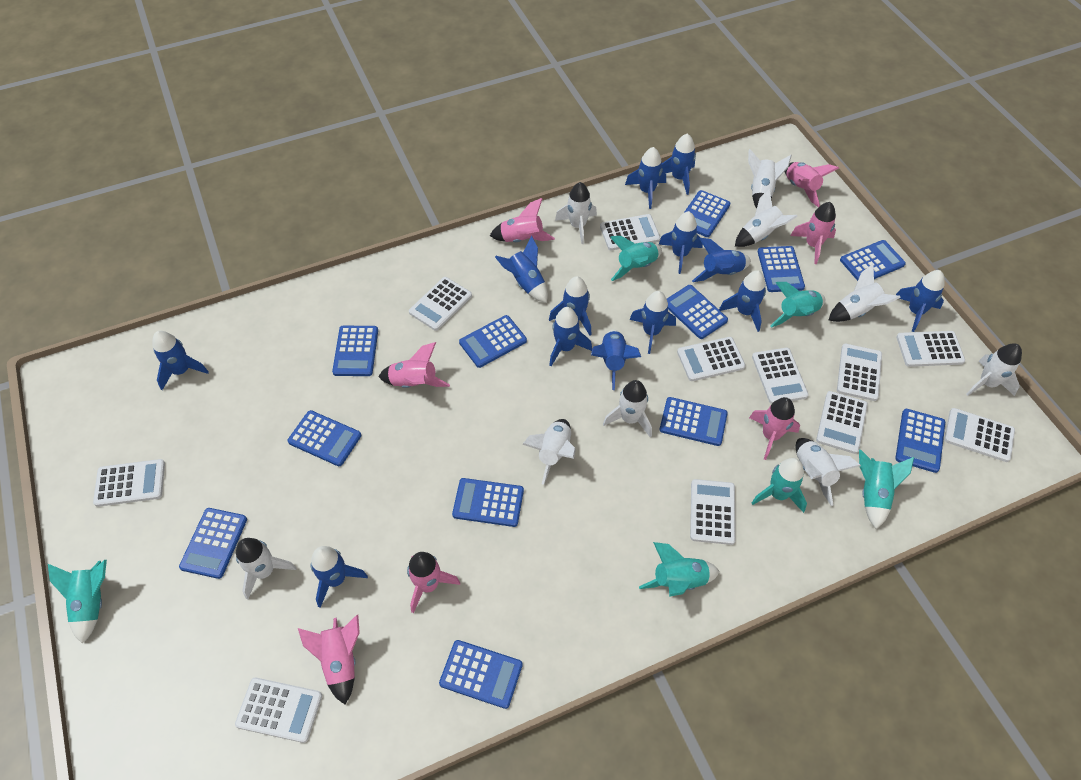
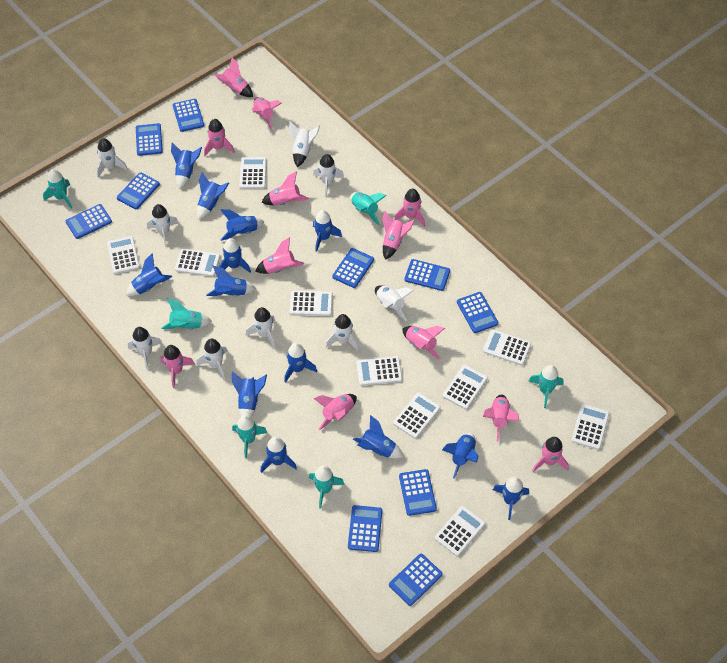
blue calculator: 12 -> 10
pink rocket: 7 -> 12
white calculator: 11 -> 10

